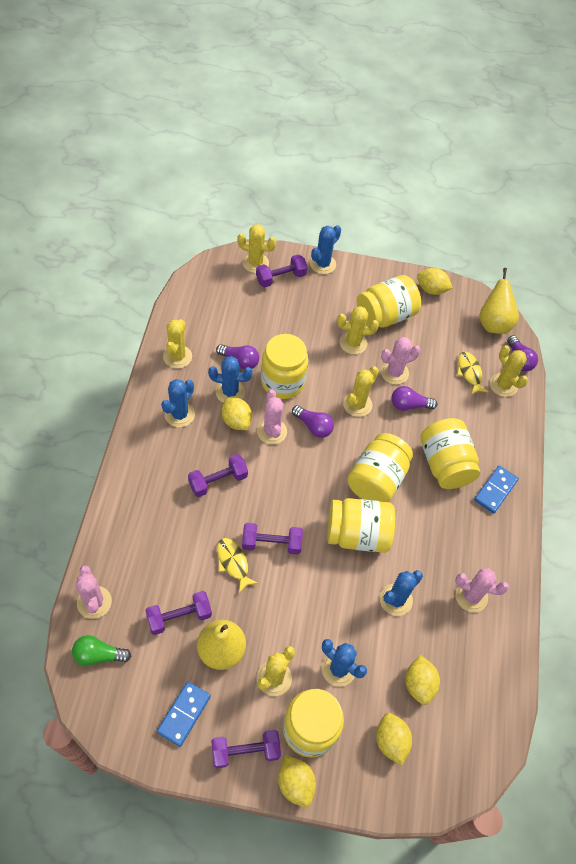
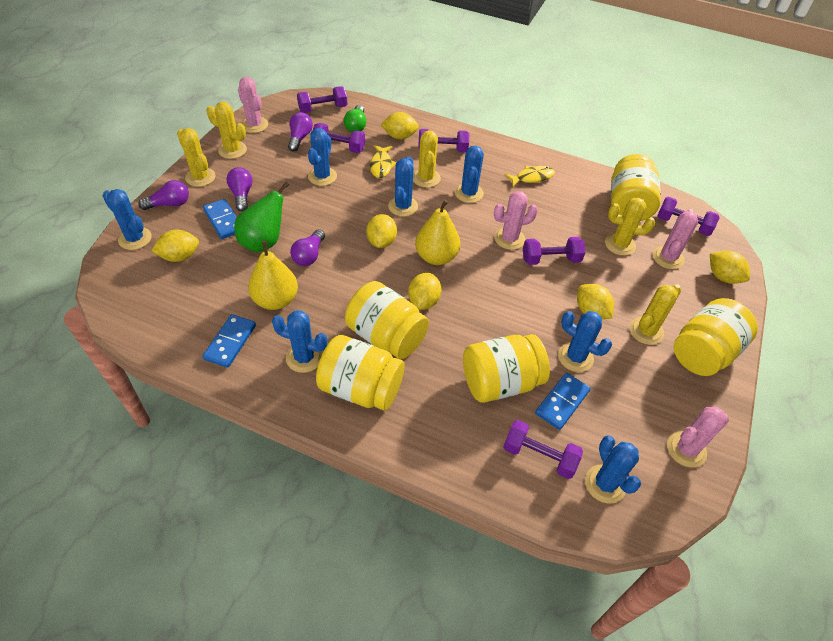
blue cactus: 5 -> 7
blue domino: 2 -> 3
green pear: 0 -> 1
purple dumbbell: 5 -> 6
yellow cactus: 6 -> 5
yellow jar: 6 -> 5
yellow lemon: 5 -> 6

